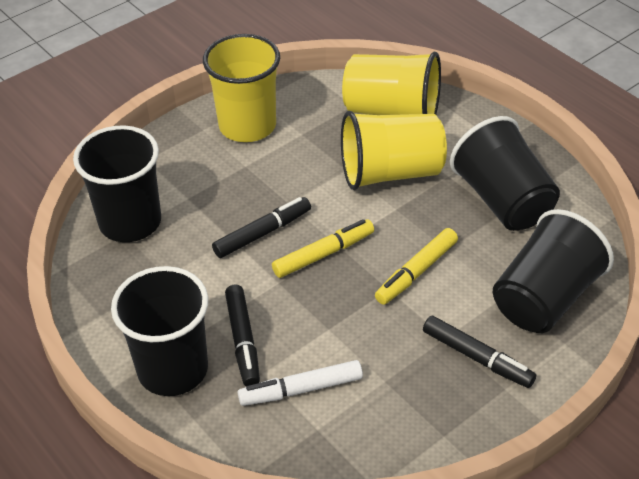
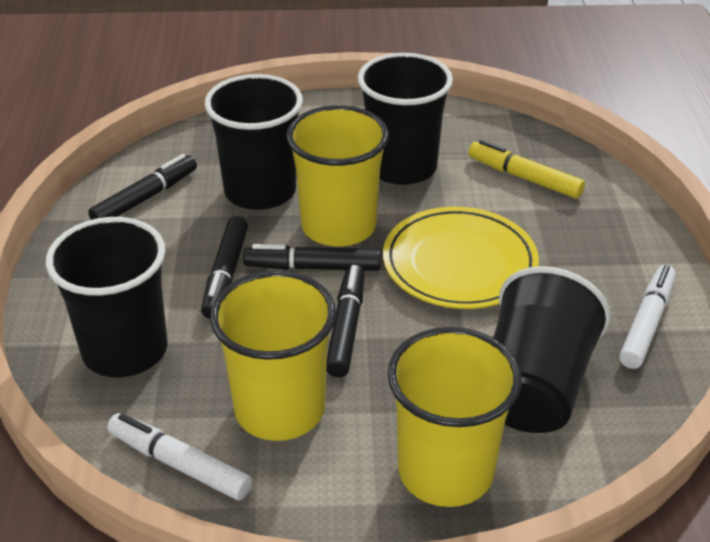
black marker: 3 -> 4
white marker: 1 -> 2
yellow marker: 2 -> 1
yellow plate: 0 -> 1

